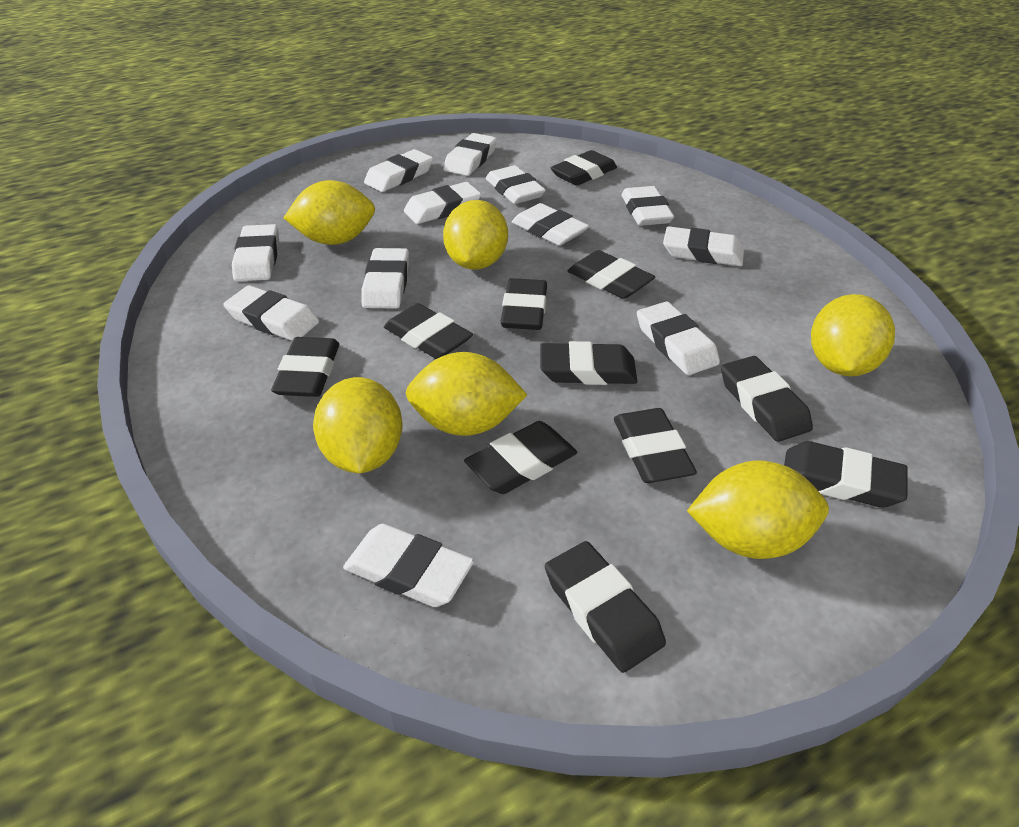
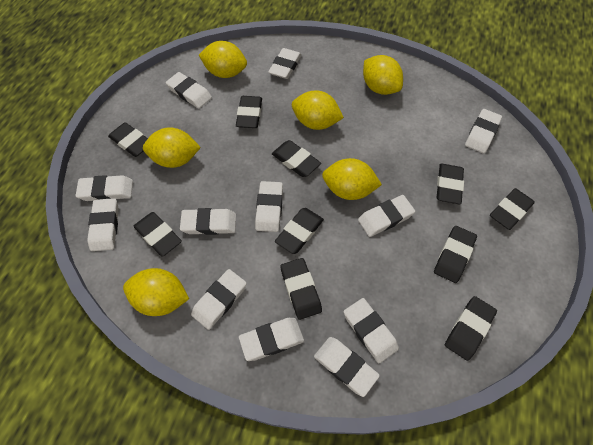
black eraser: 11 -> 10

